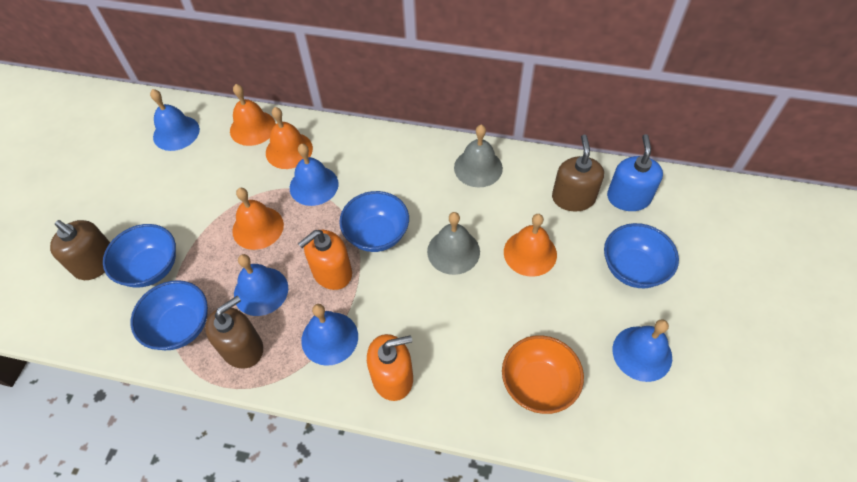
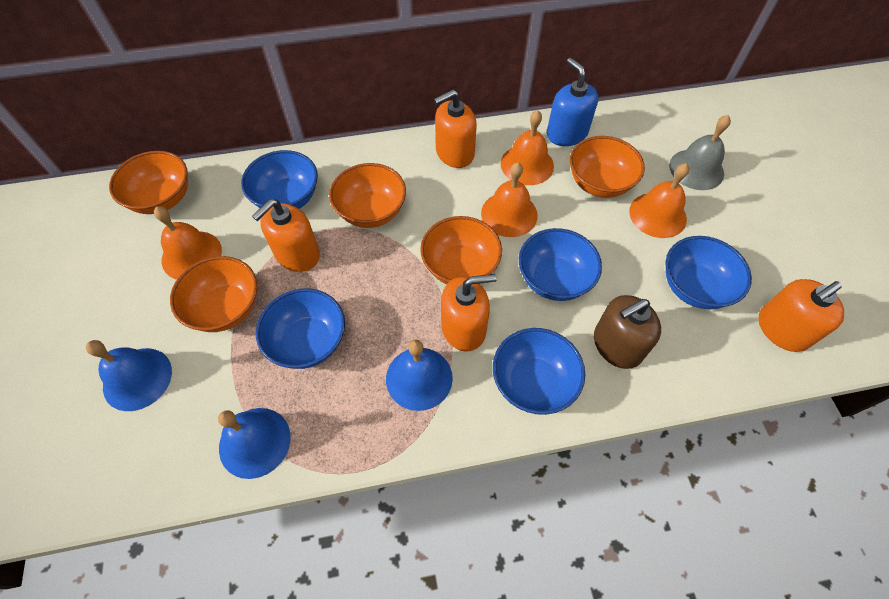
blue bell: 5 -> 3
blue bowl: 4 -> 5
brown soap dispenser: 3 -> 1
grey bell: 2 -> 1
orange bowl: 1 -> 5
orange soap dispenser: 2 -> 4

